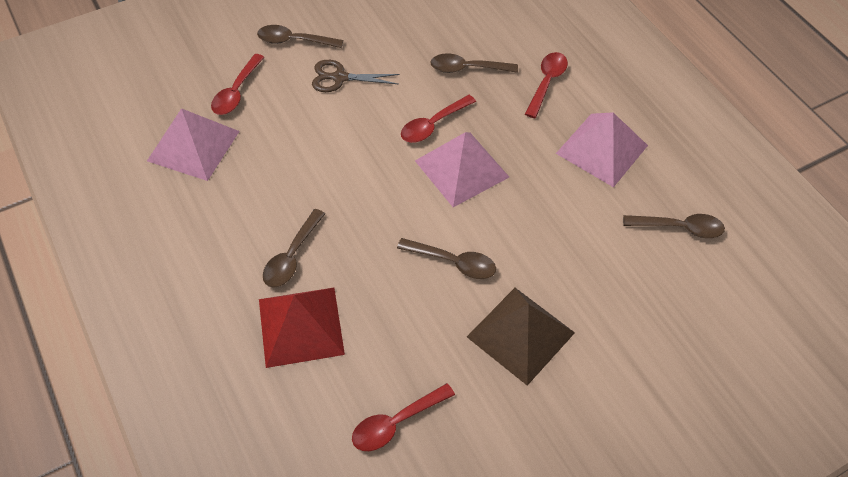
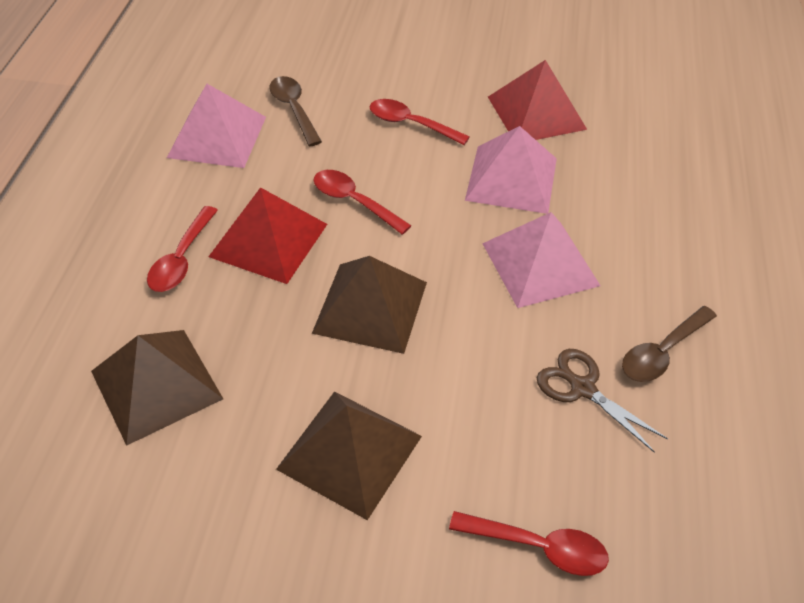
brown pyramid: 1 -> 3
brown spoon: 5 -> 2
red pyramid: 1 -> 2

